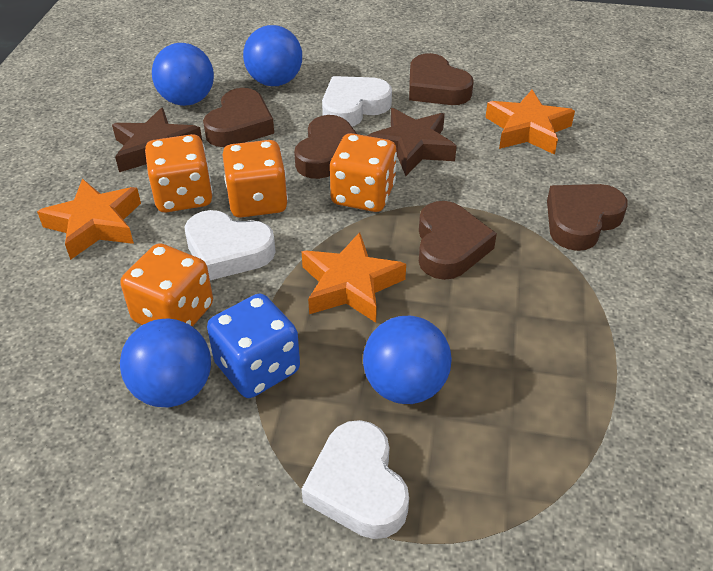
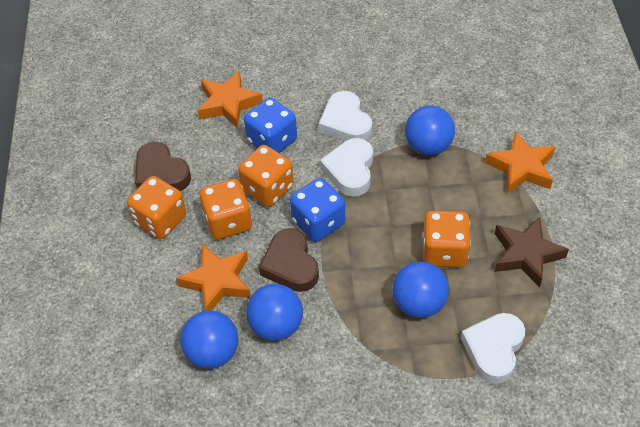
blue dice: 1 -> 2
brown heart: 5 -> 2
brown star: 2 -> 1

